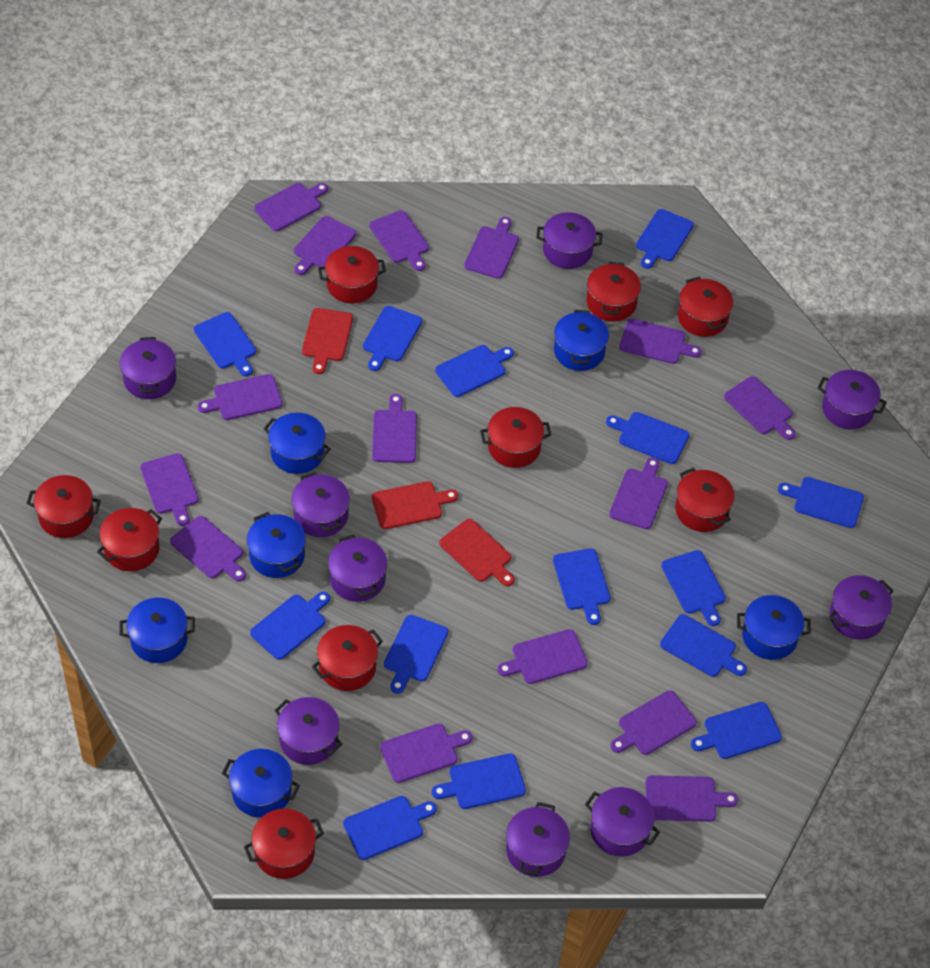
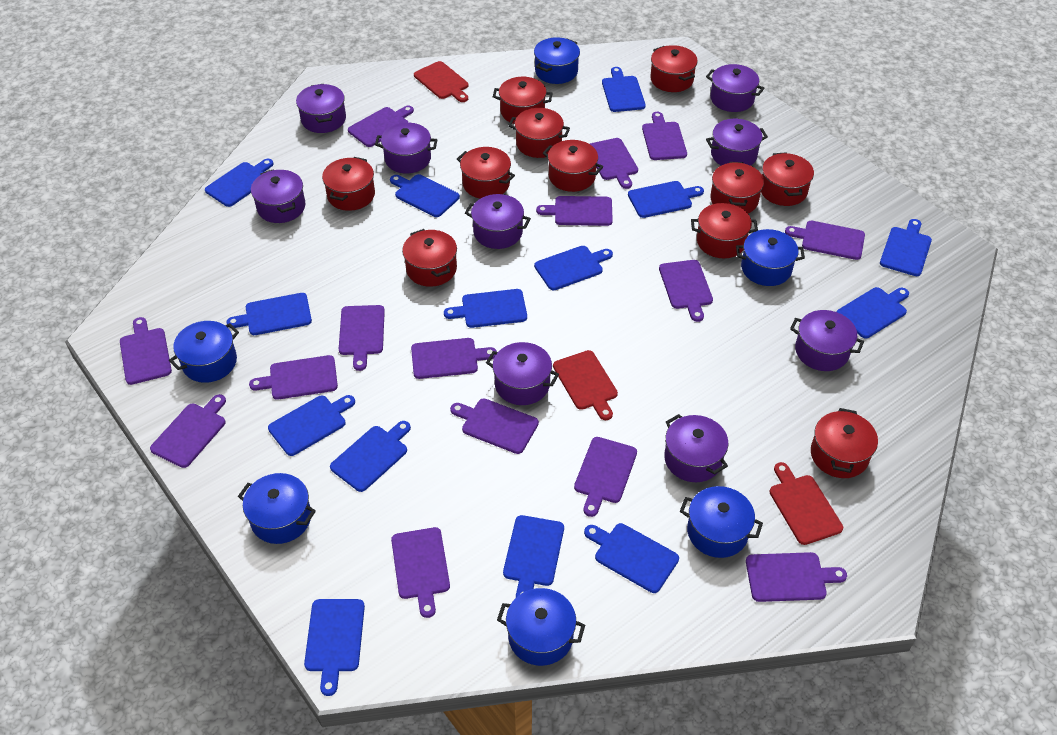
red pot: 9 -> 11

